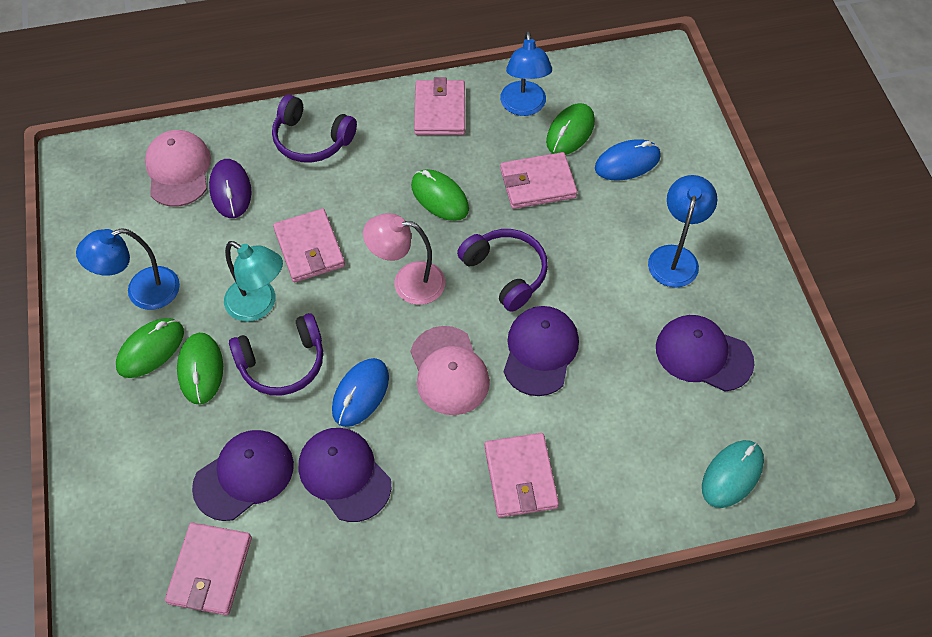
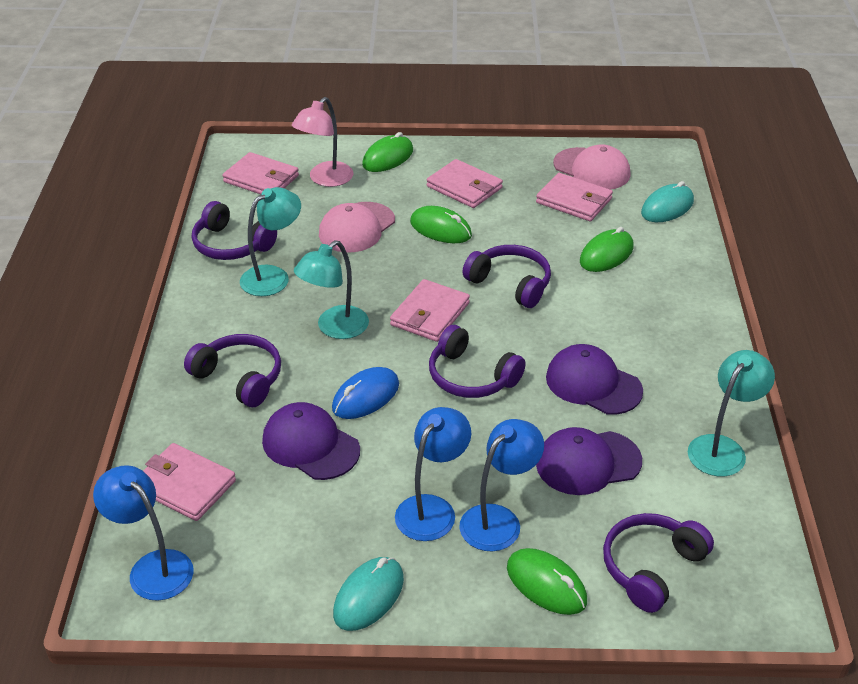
blue mouse: 2 -> 1
purple cap: 4 -> 3
purple headphones: 3 -> 5
purple mouse: 1 -> 0
turquoise lamp: 1 -> 3
turquoise mouse: 1 -> 2

